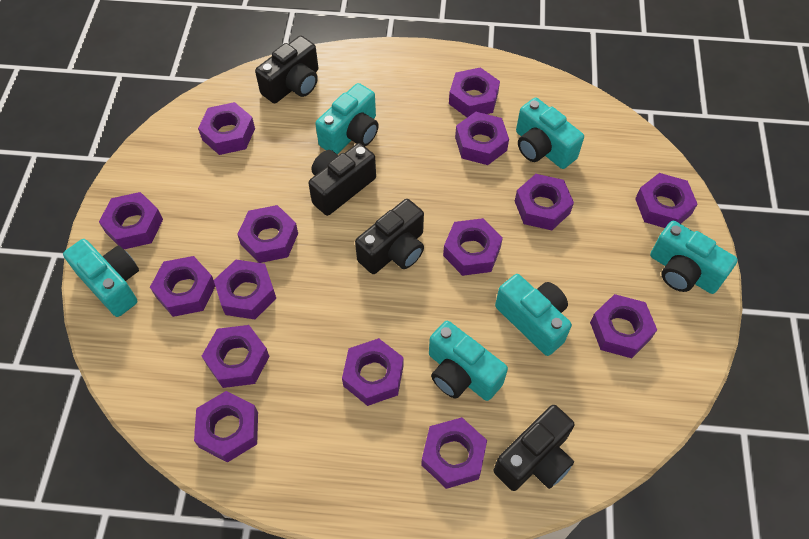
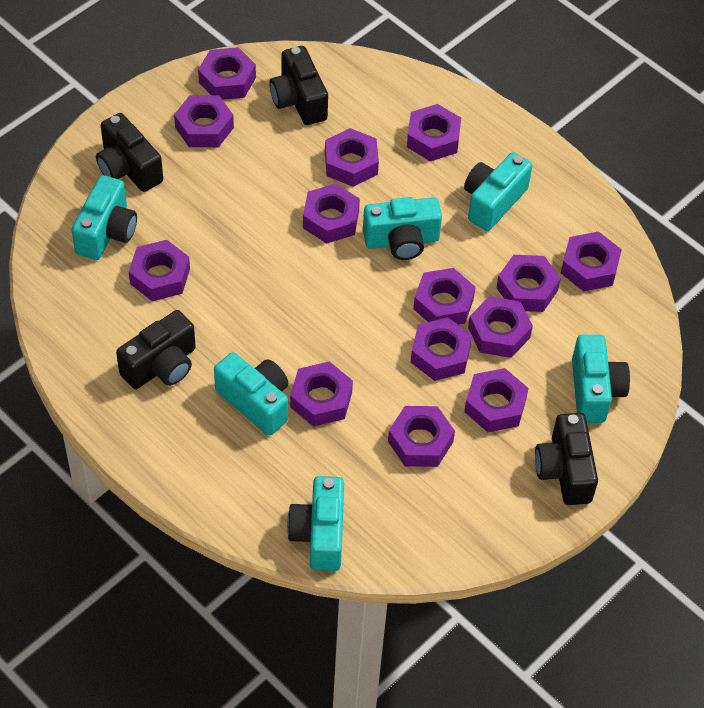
purple nut: 15 -> 14

